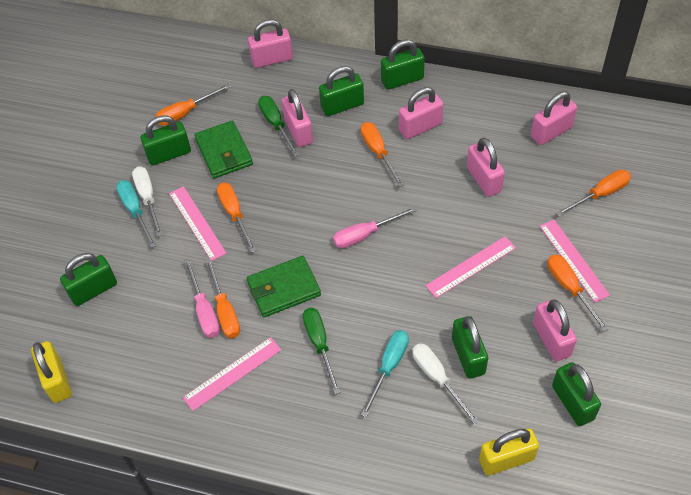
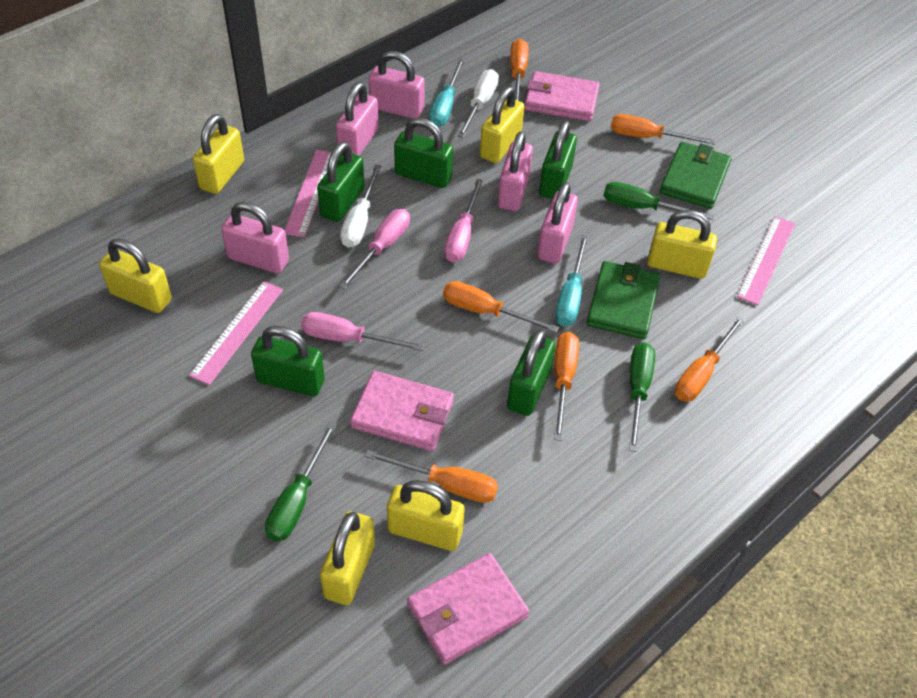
green padlock: 6 -> 5
green screwdriver: 2 -> 3
pink padlock: 6 -> 5
pink ruler: 4 -> 3
pink screwdriver: 2 -> 3
pink wallet: 0 -> 3
yellow padlock: 2 -> 6

